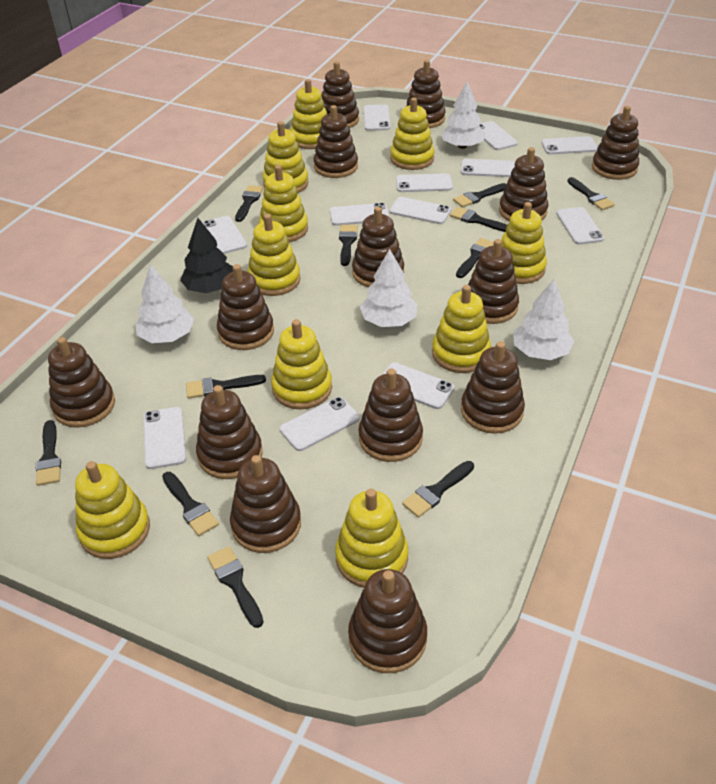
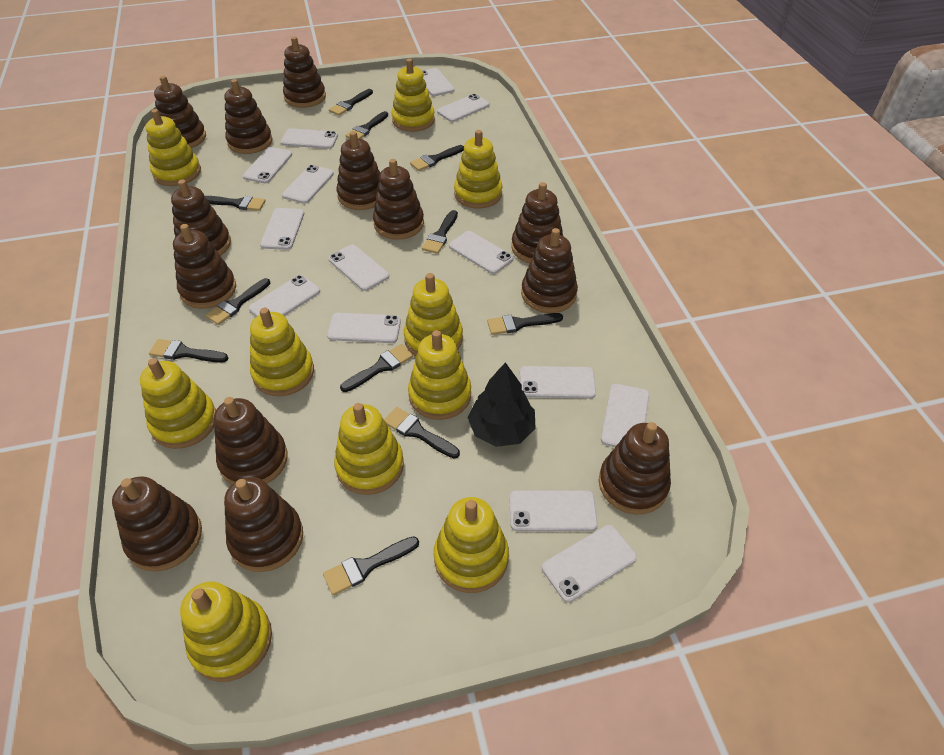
brown stacking toy: 14 -> 13
white phone: 12 -> 14
white tree: 4 -> 0

